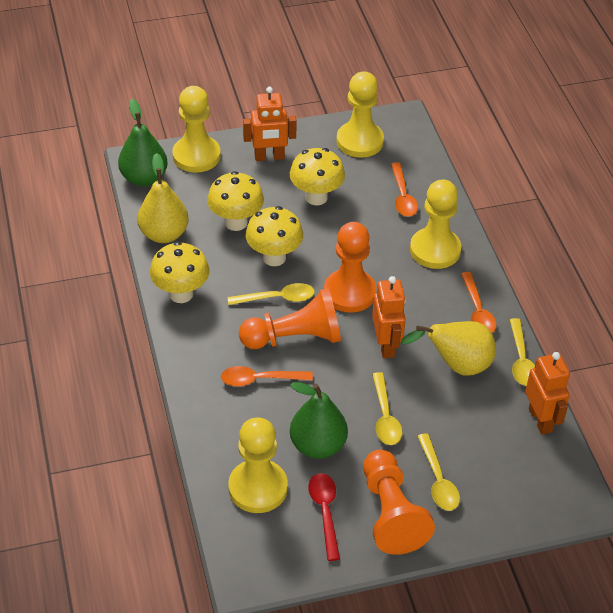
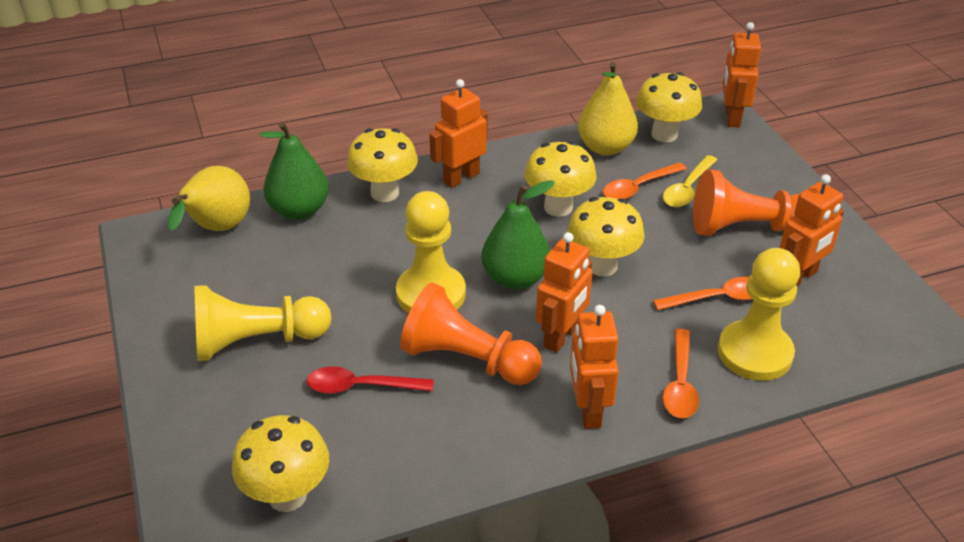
orange pawn: 3 -> 2
orange robot: 3 -> 5
yellow mushroom: 4 -> 5
yellow pawn: 4 -> 3
yellow spoon: 4 -> 1

